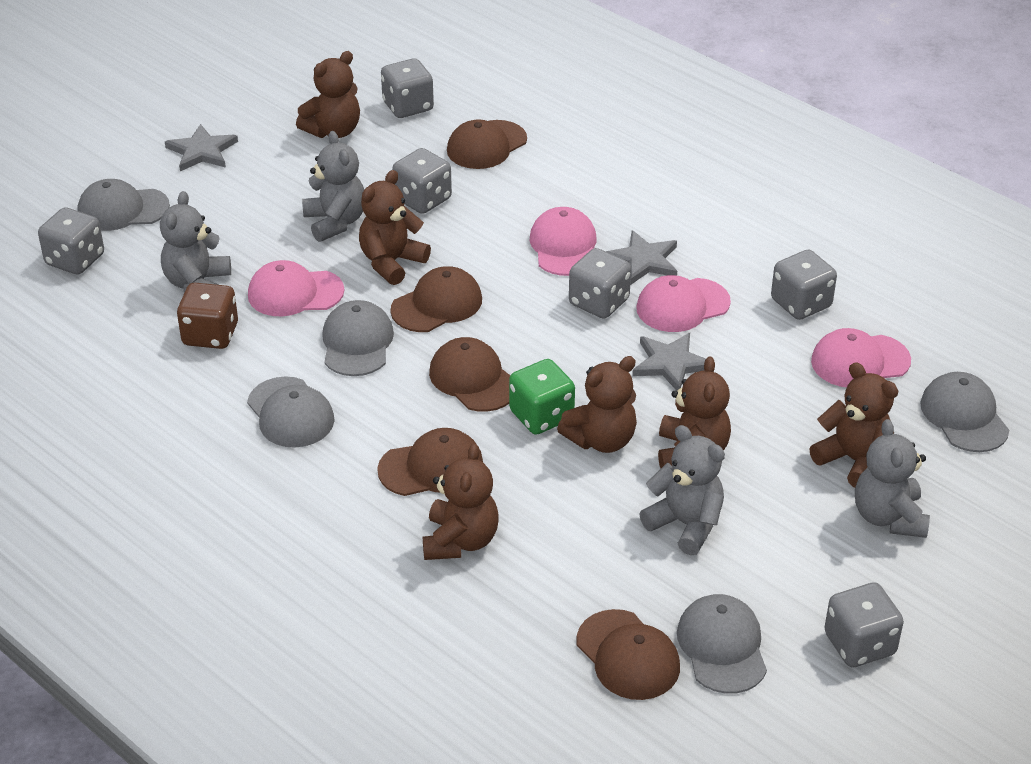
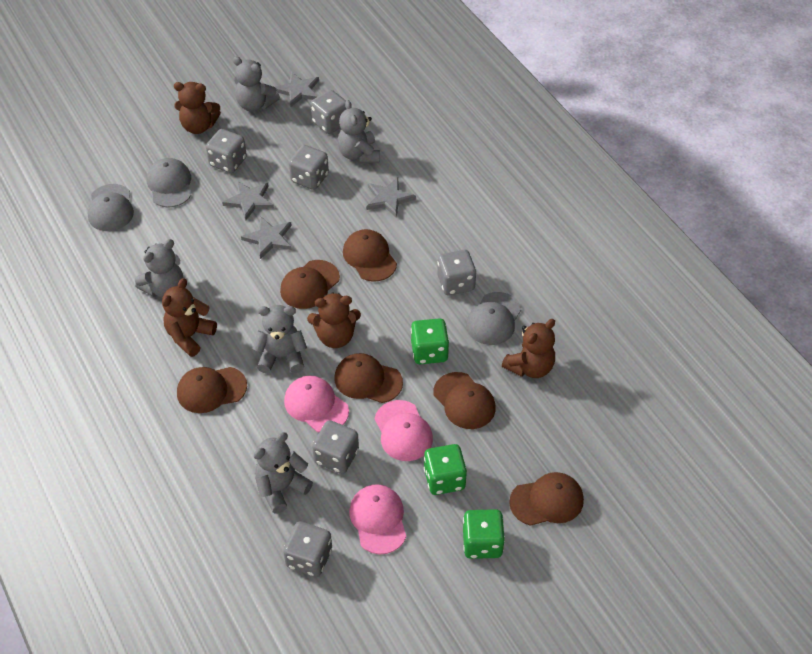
brown cap: 5 -> 6
brown dice: 1 -> 0
brown teddy bear: 6 -> 4
green dice: 1 -> 3
grey cap: 5 -> 3
grey star: 3 -> 4
grey teddy bear: 4 -> 5
pink cap: 4 -> 3

